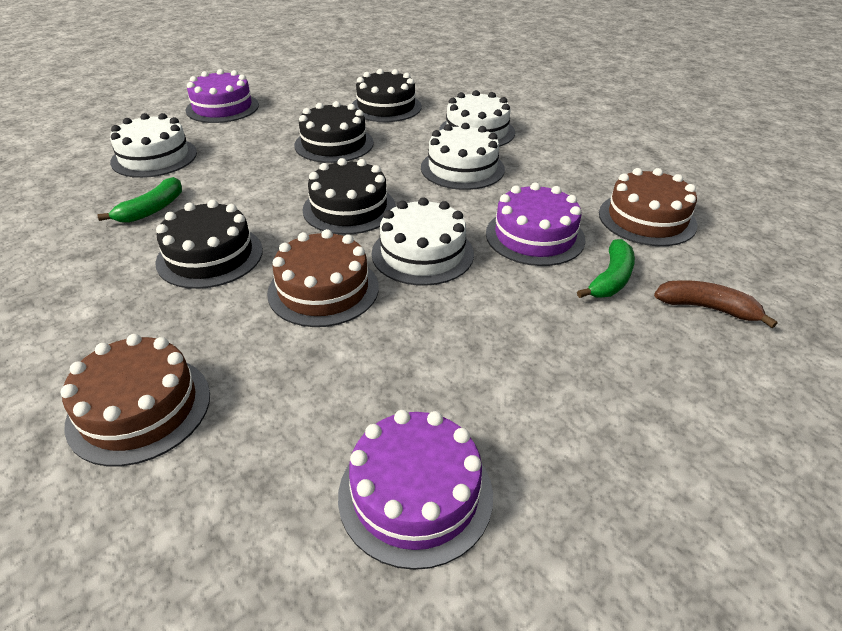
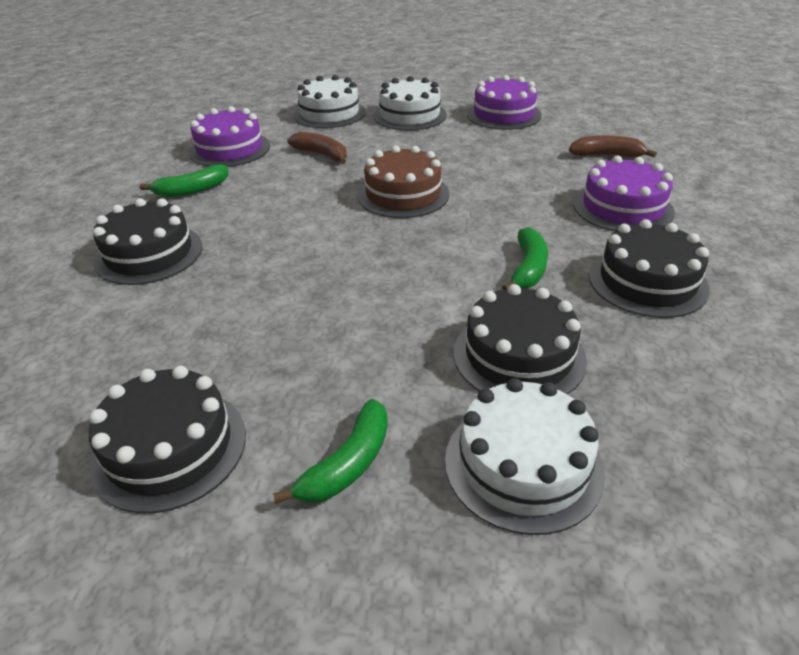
brown banana: 1 -> 2
brown cake: 3 -> 1
green banana: 2 -> 3
white cake: 4 -> 3

